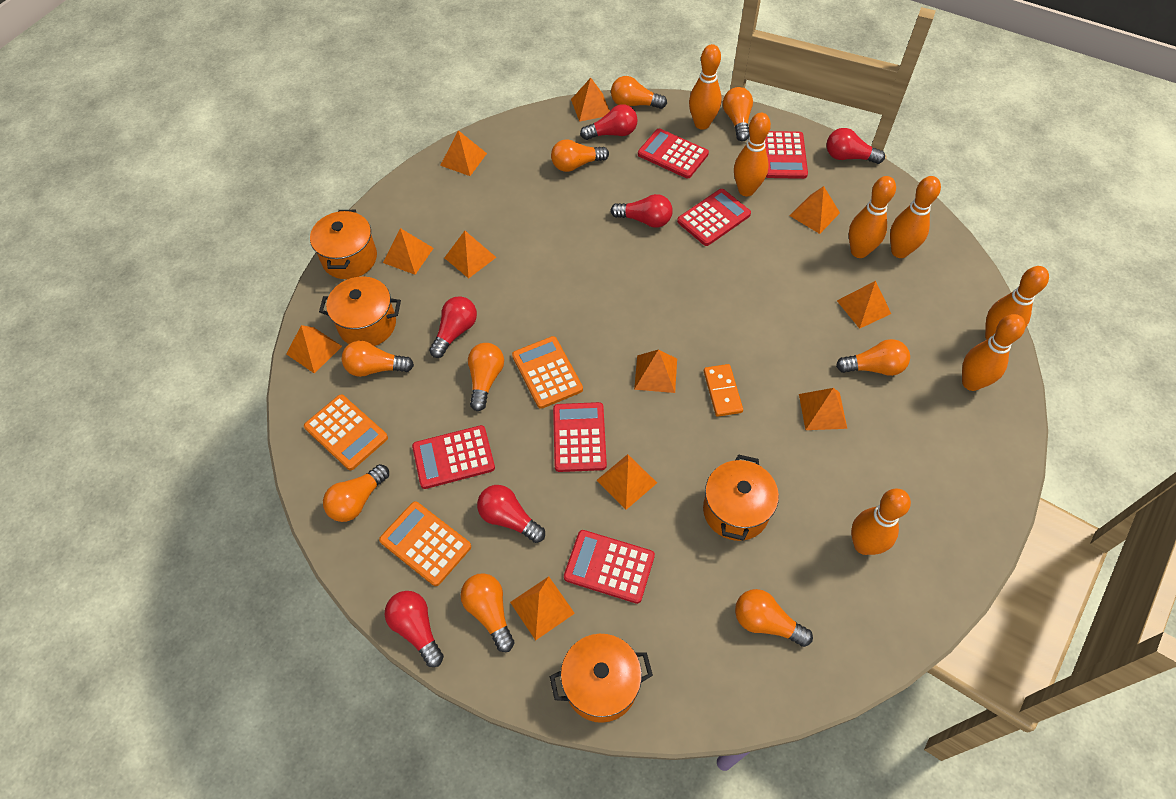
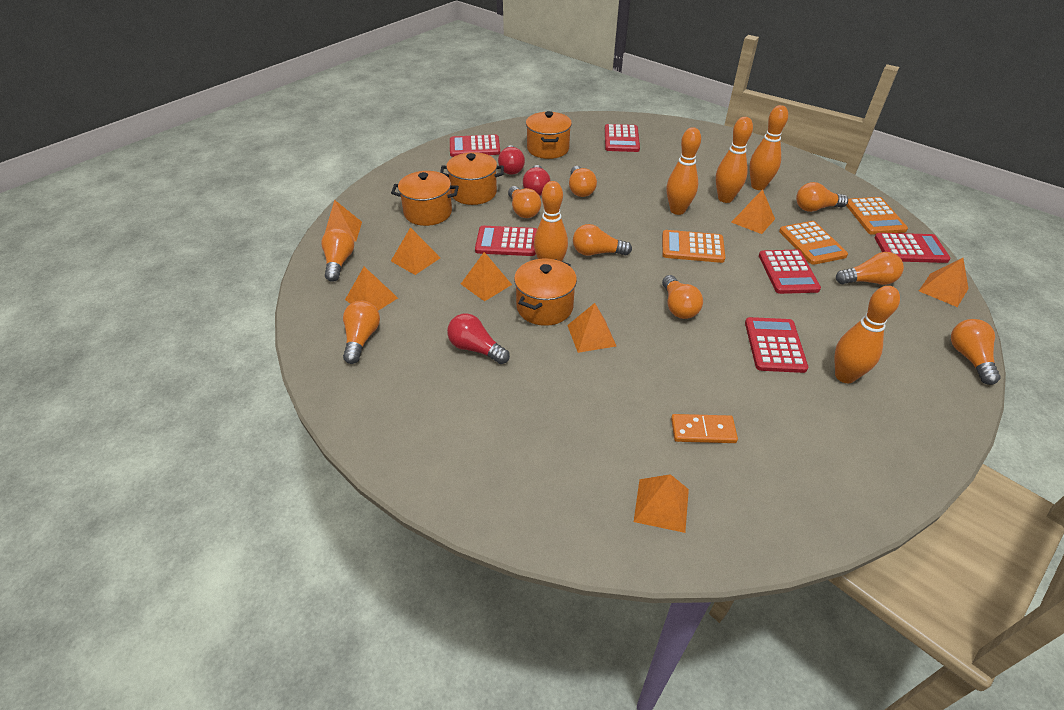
orange bowling pin: 7 -> 5
orange pyramid: 11 -> 8
red light bulb: 6 -> 3

